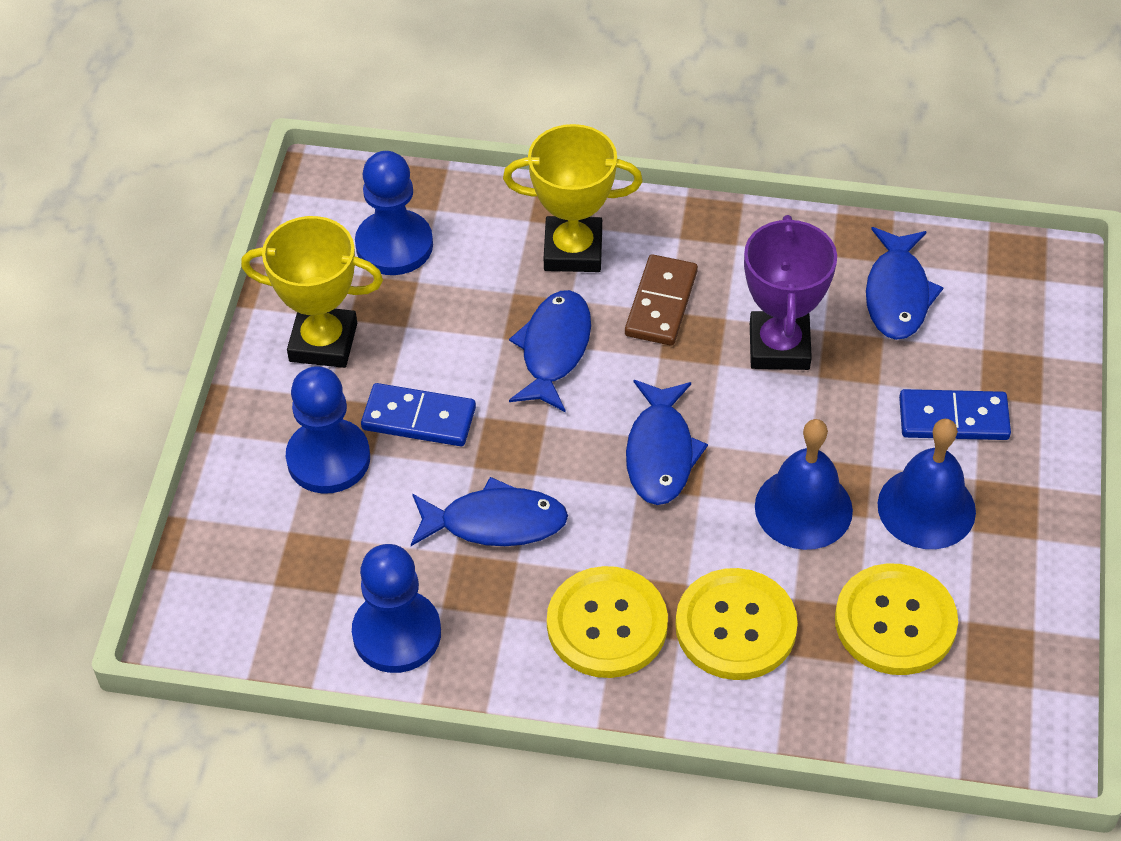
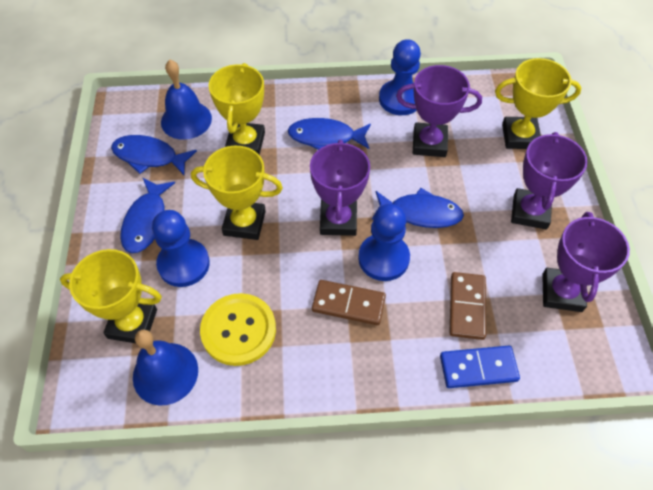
blue domino: 2 -> 1
brown domino: 1 -> 2
purple trophy: 1 -> 4
yellow button: 3 -> 1
yellow trophy: 2 -> 4

